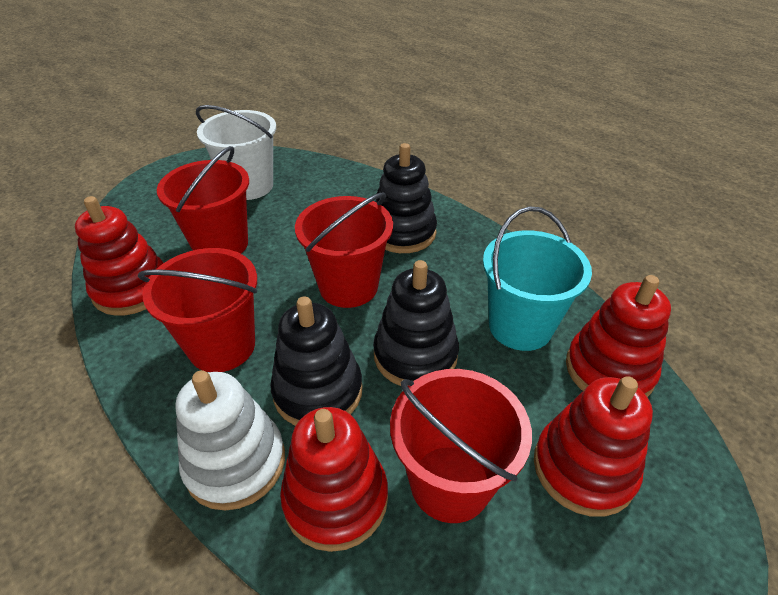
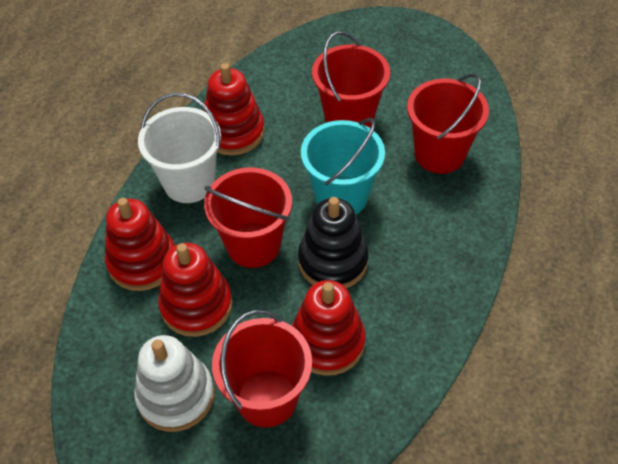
black stacking toy: 3 -> 1

